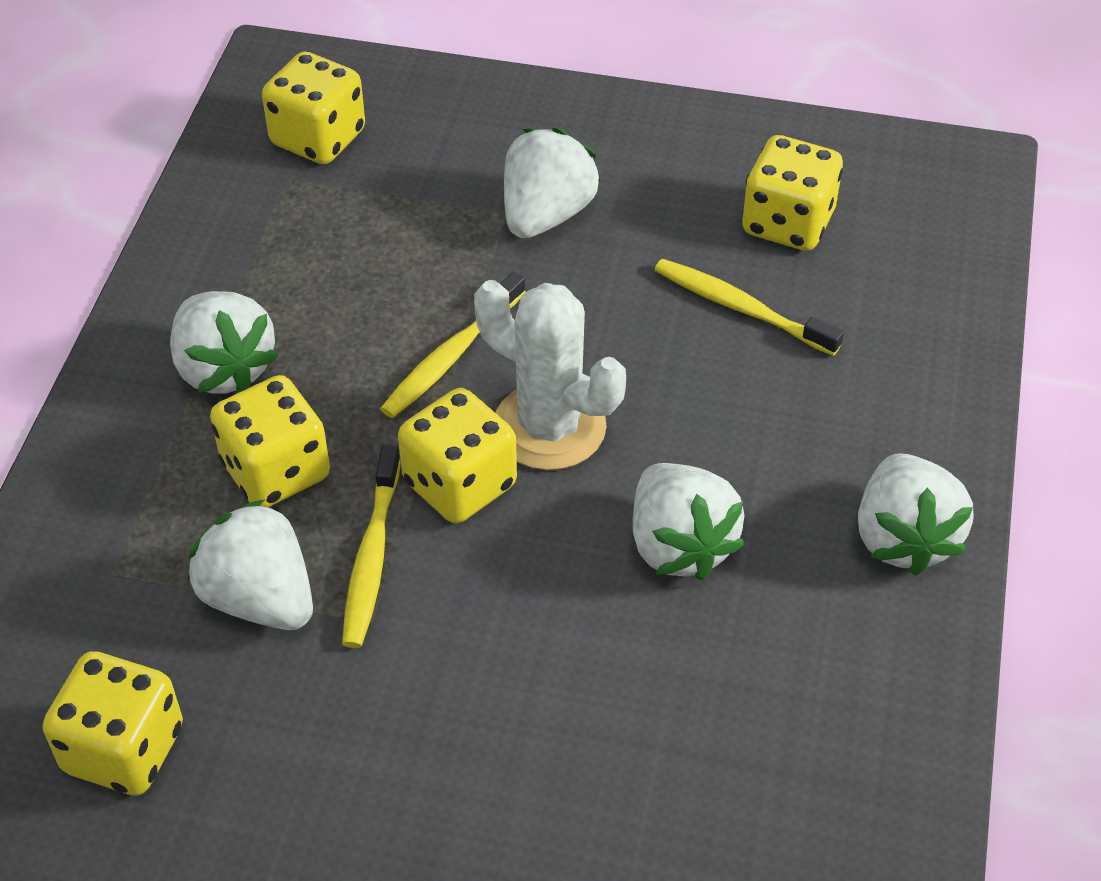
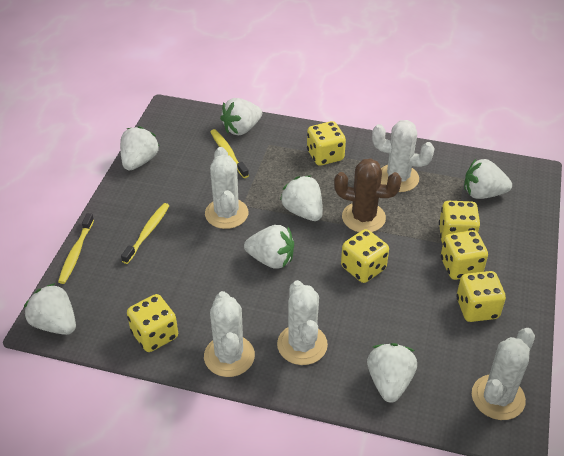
brown cactus: 0 -> 1
white cactus: 1 -> 5
white strawberry: 5 -> 7
yellow dice: 5 -> 6

